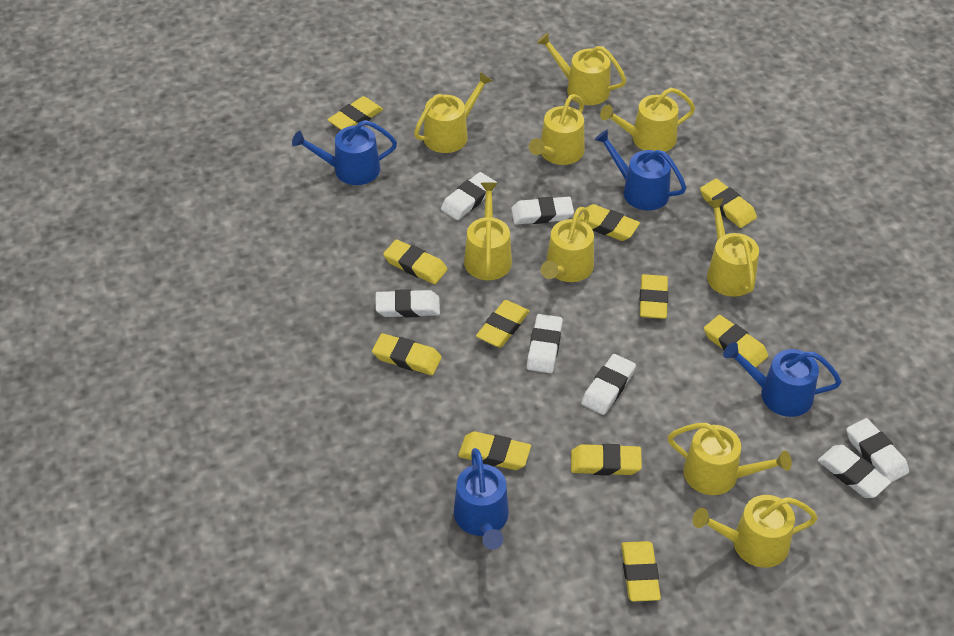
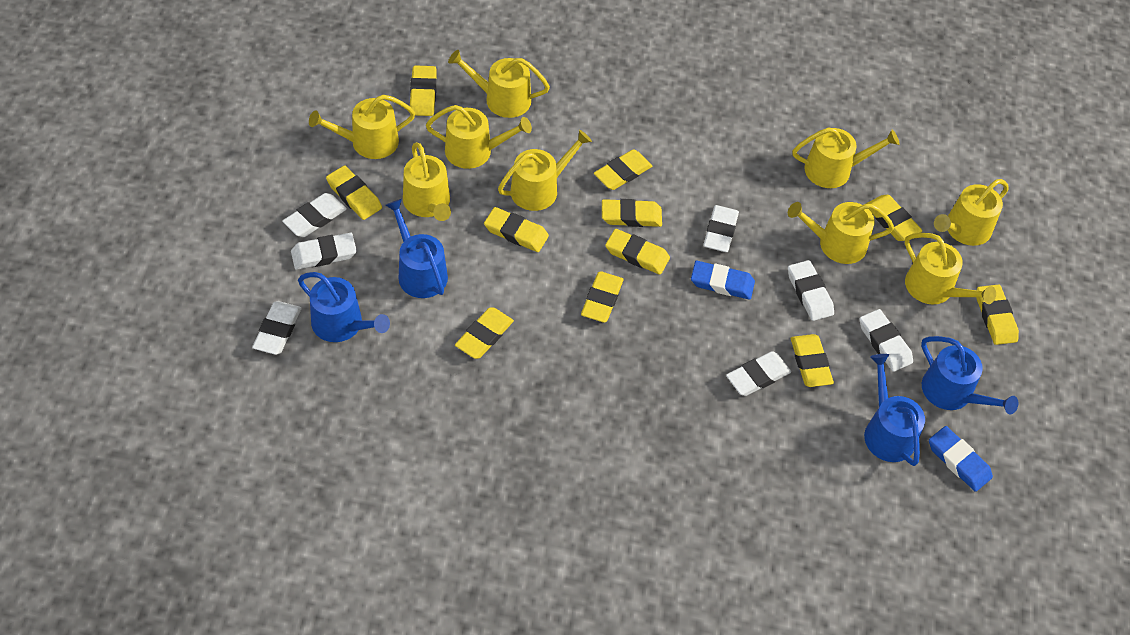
blue eraser: 0 -> 2

